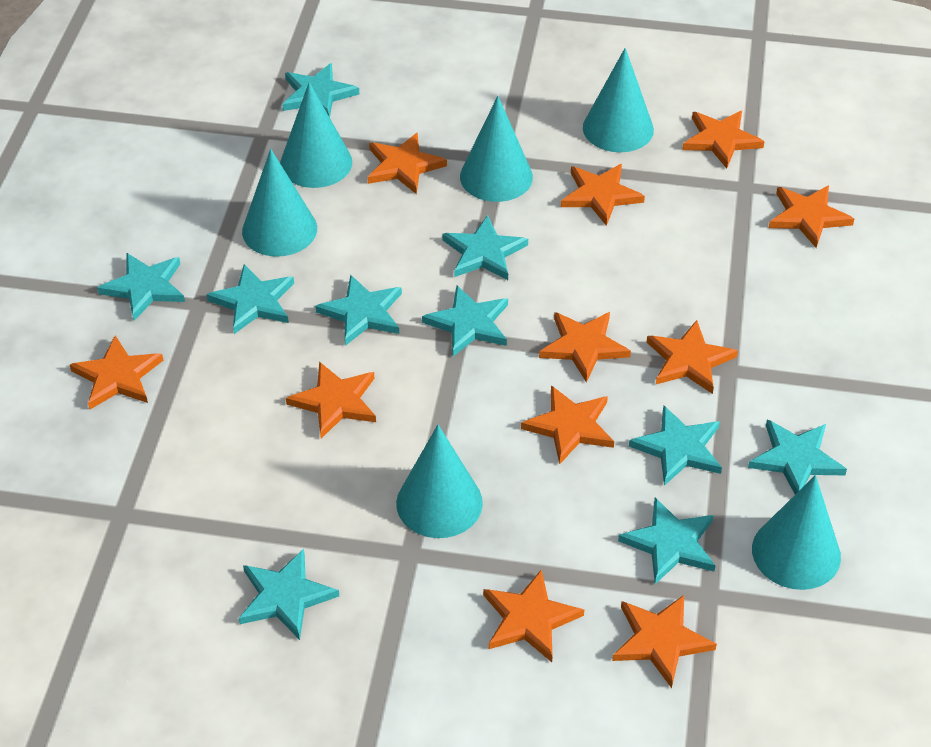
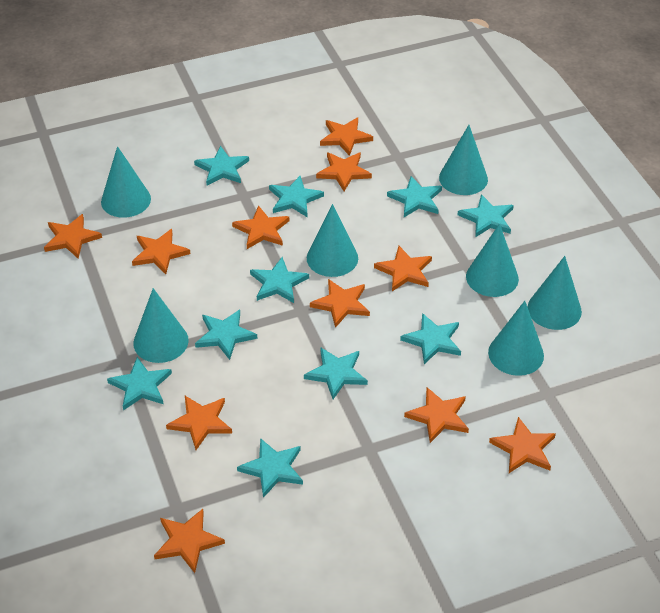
turquoise cone: 6 -> 7

